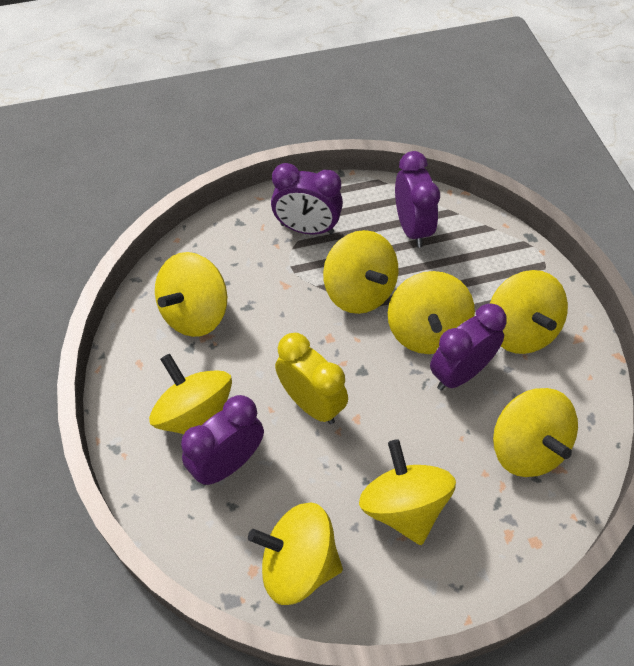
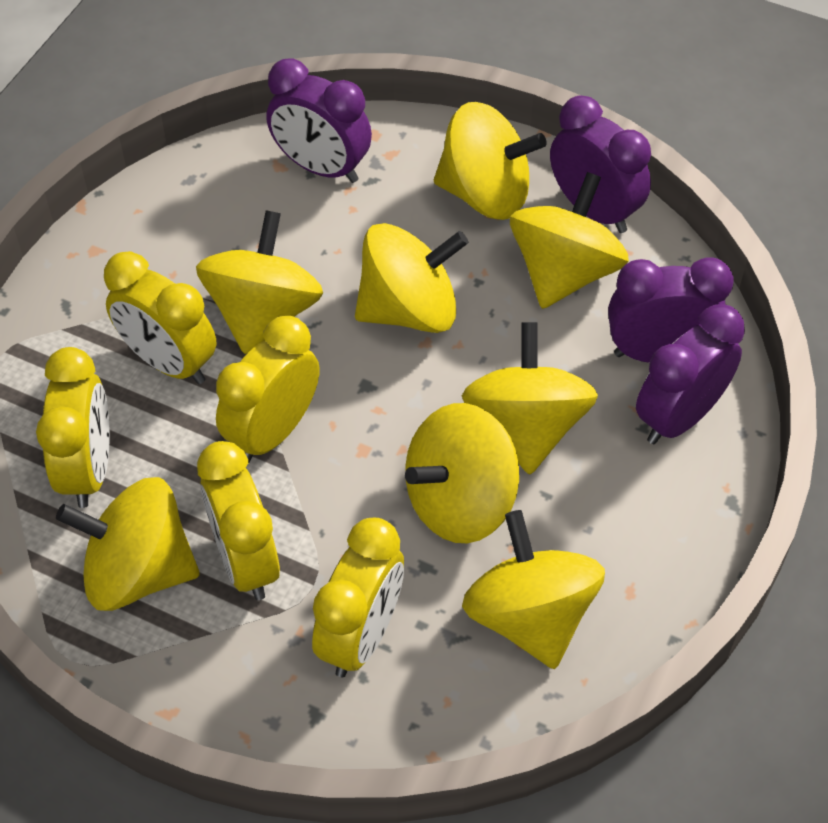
yellow clock: 1 -> 5

